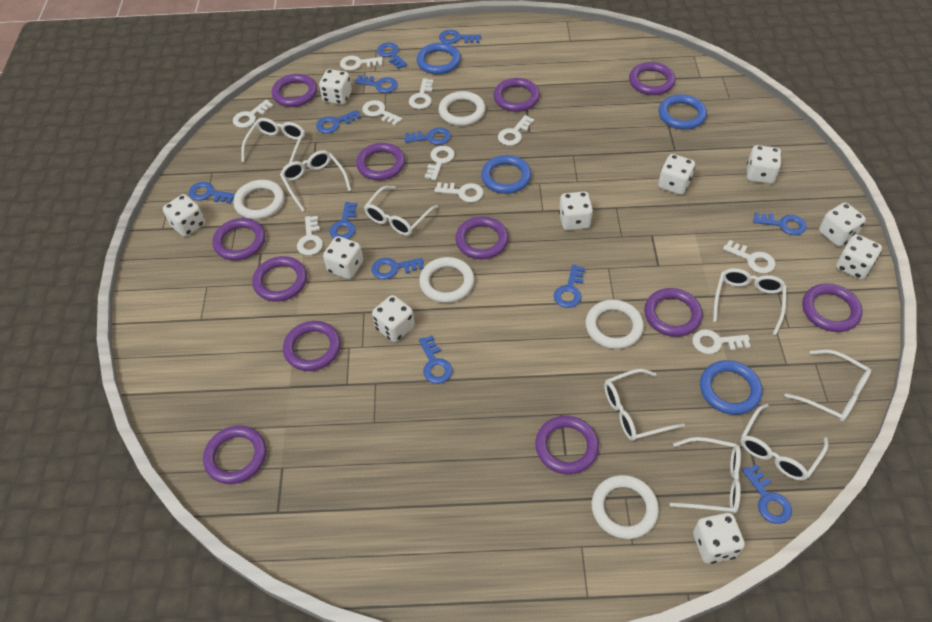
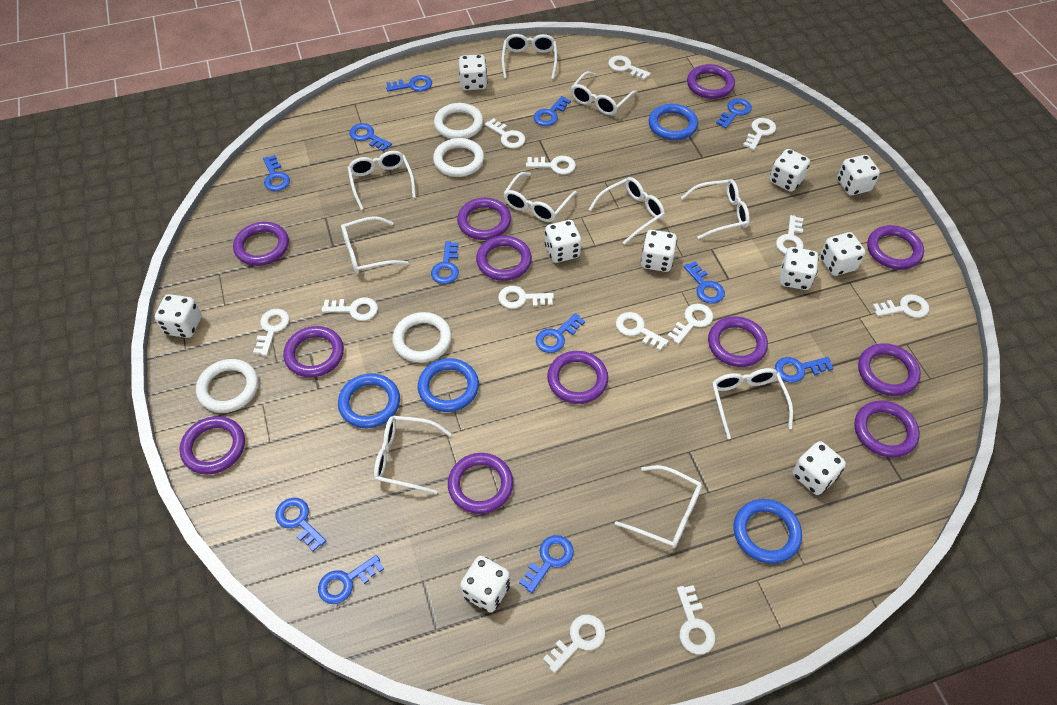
white glasses: 8 -> 10
white key: 10 -> 13
white ring: 5 -> 4

